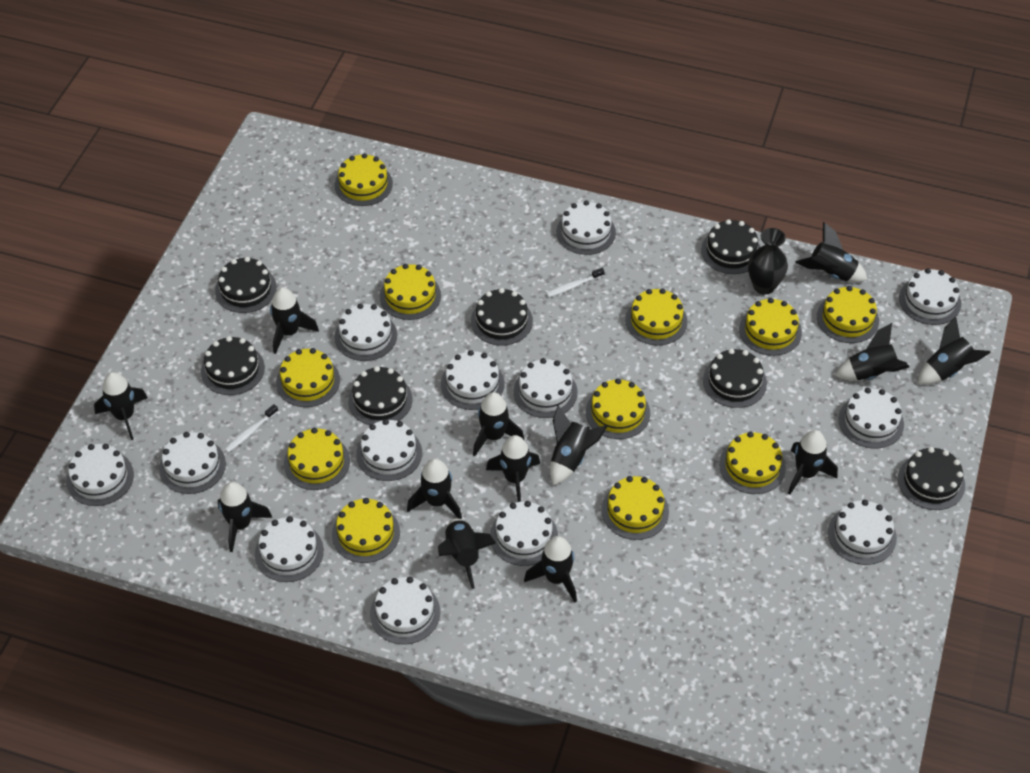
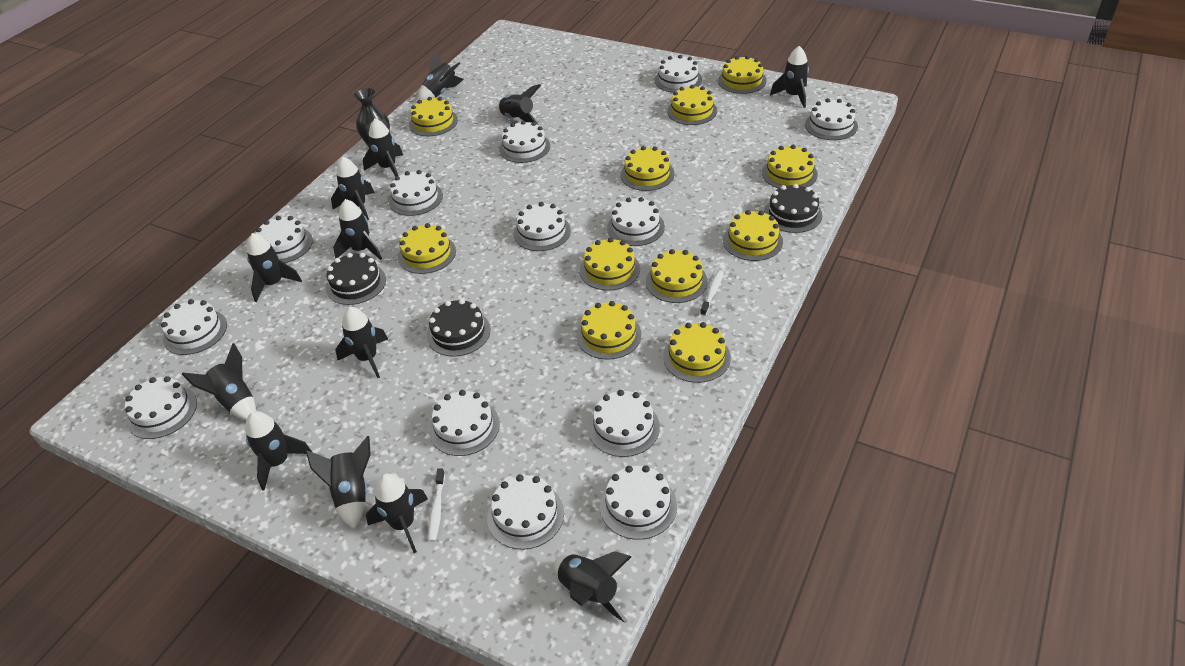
black cake: 7 -> 3

